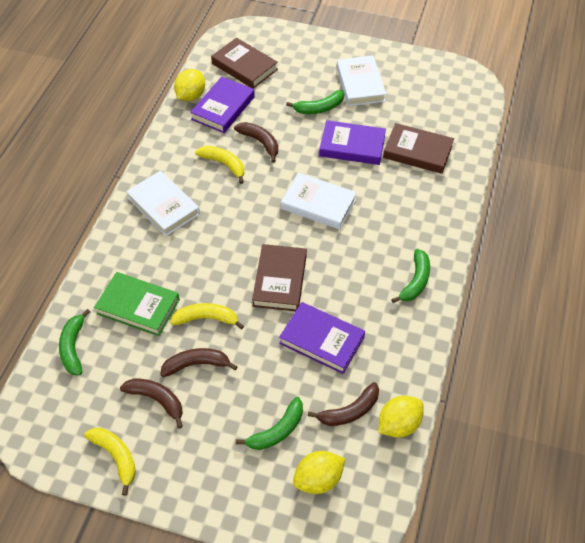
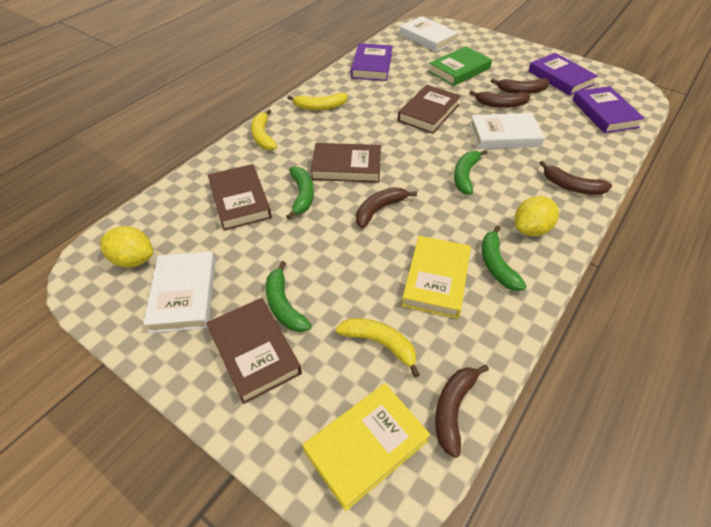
brown banana: 4 -> 5
brown book: 3 -> 4
yellow book: 0 -> 2
yellow lemon: 3 -> 2

